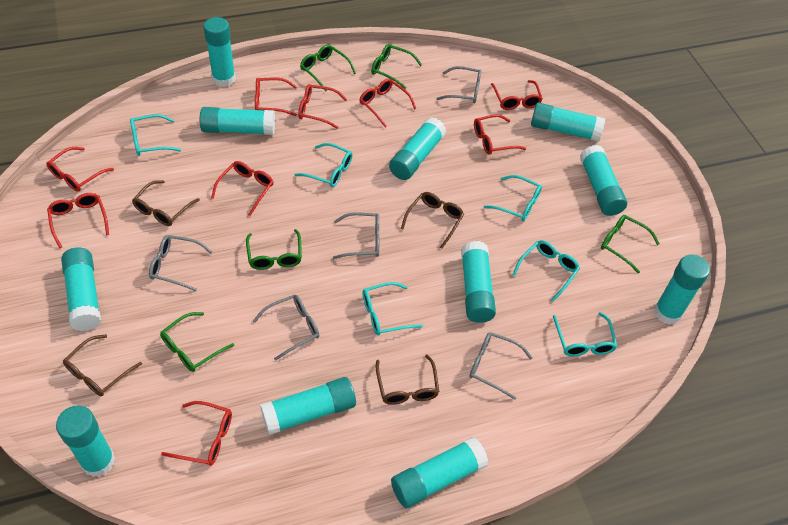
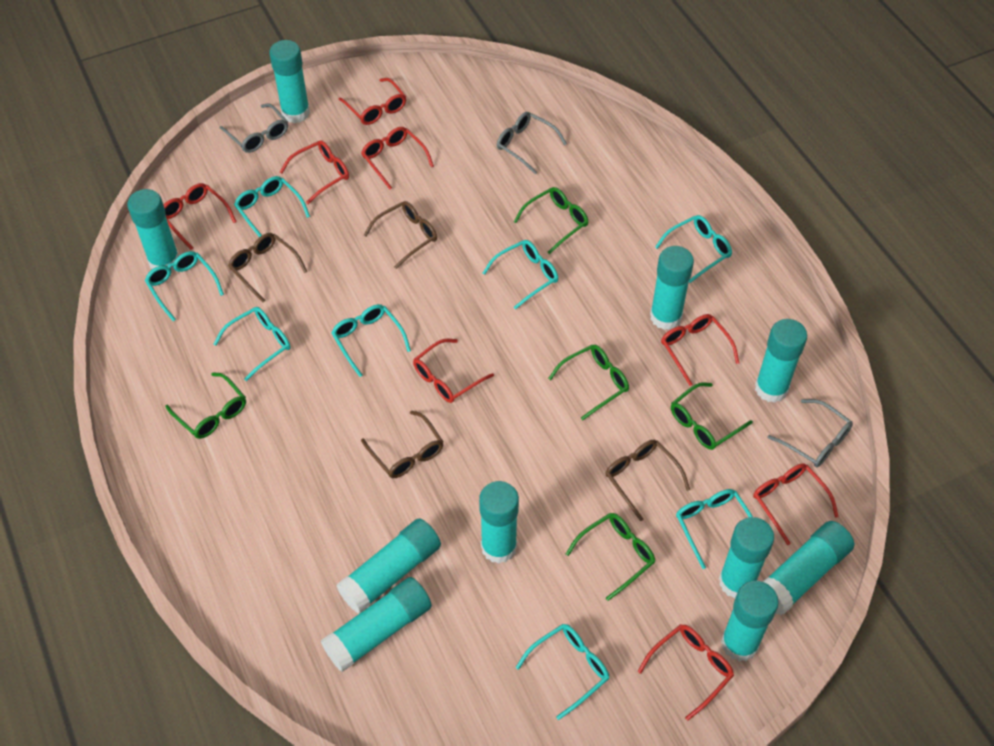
grey glasses: 5 -> 3
red glasses: 9 -> 8
turquoise glasses: 6 -> 8
turquoise glue stick: 11 -> 10

